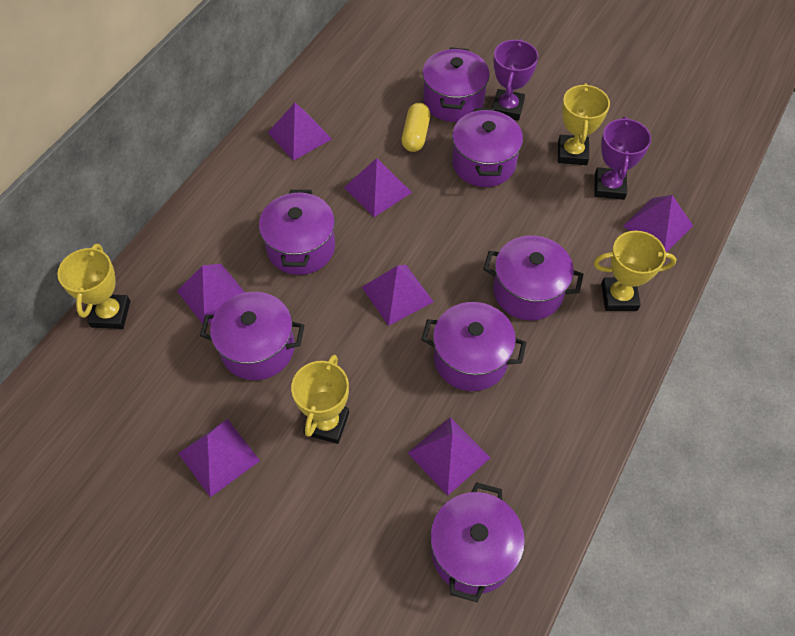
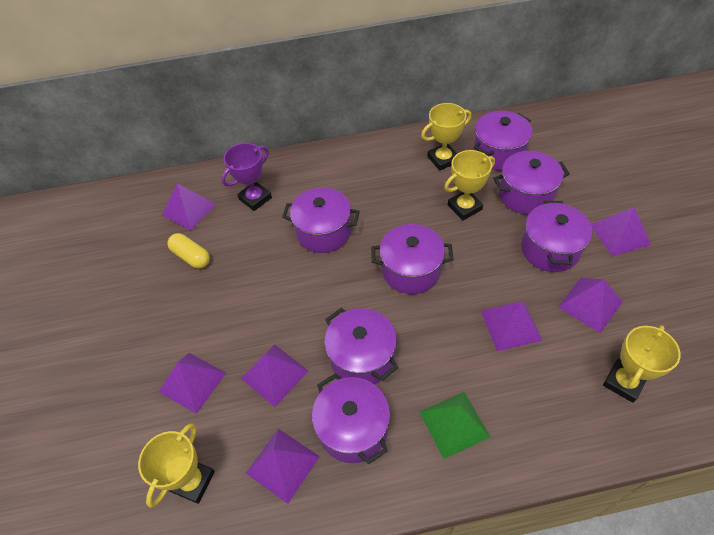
green pyramid: 0 -> 1
purple trophy: 2 -> 1

